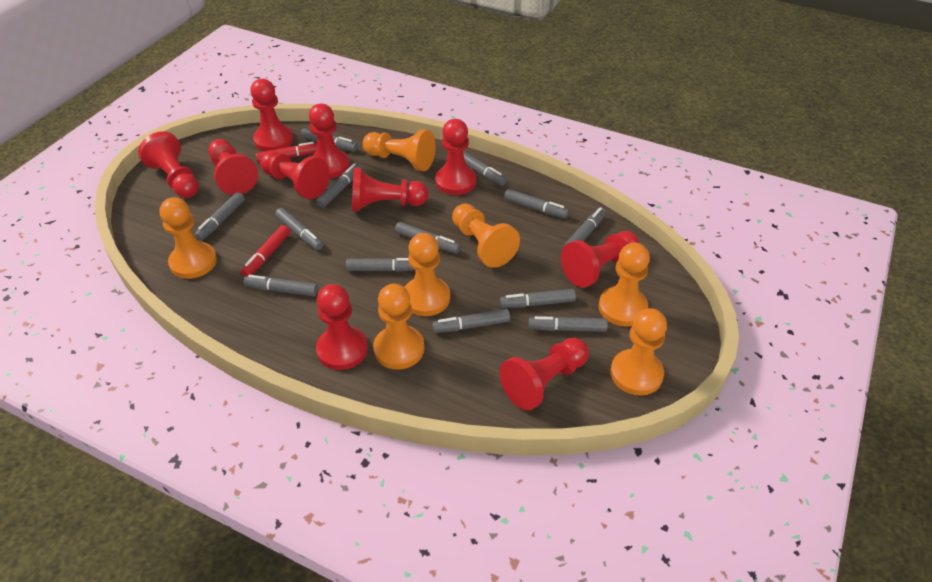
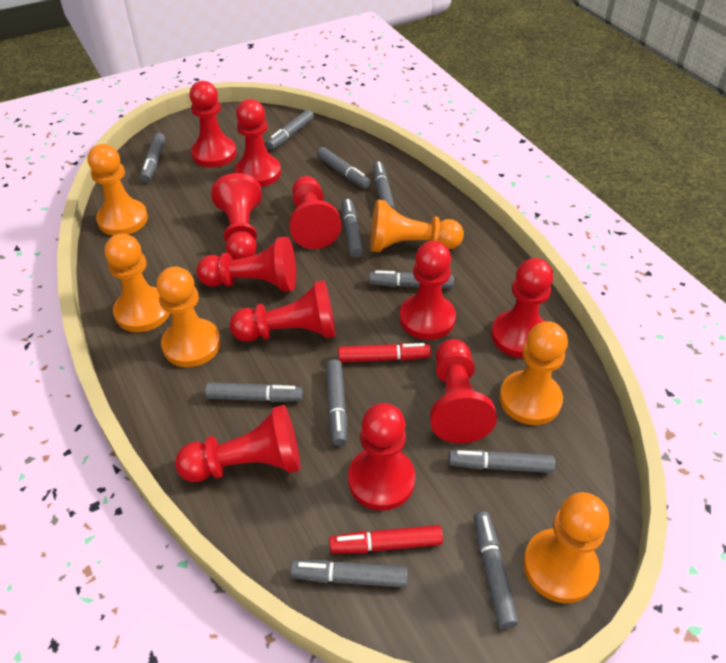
grey marker: 13 -> 11
orange pawn: 7 -> 6
red pawn: 10 -> 11

